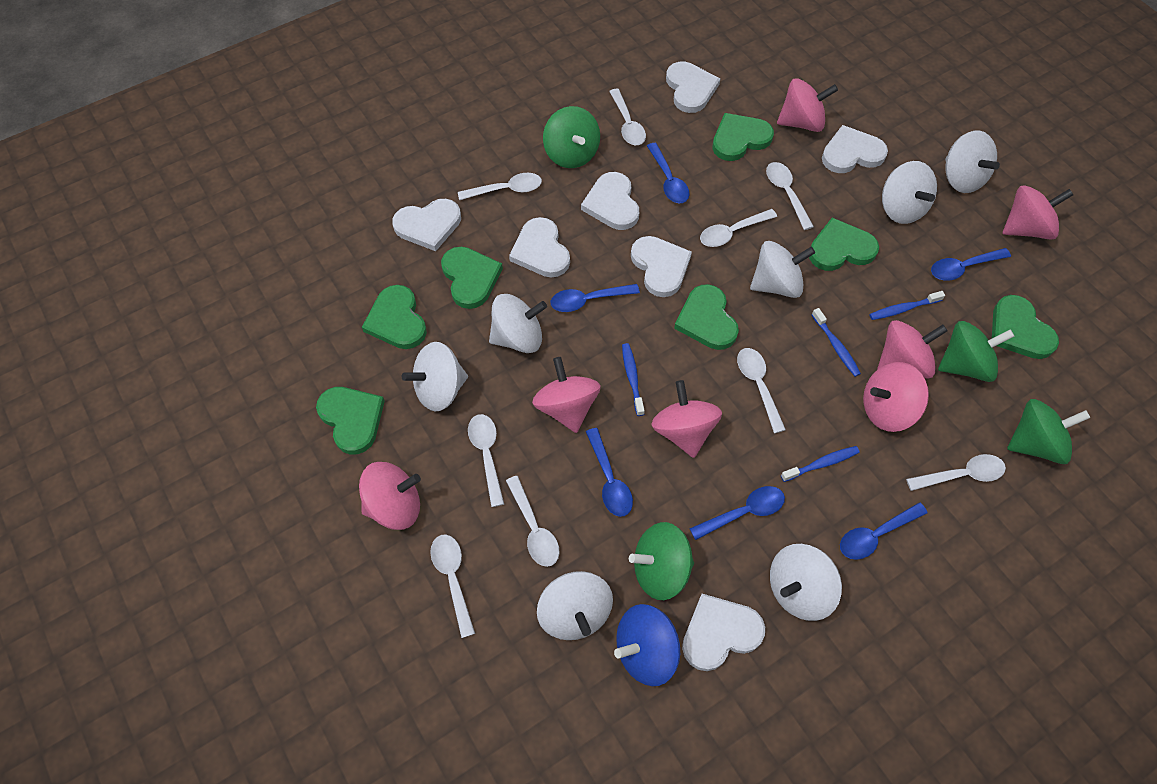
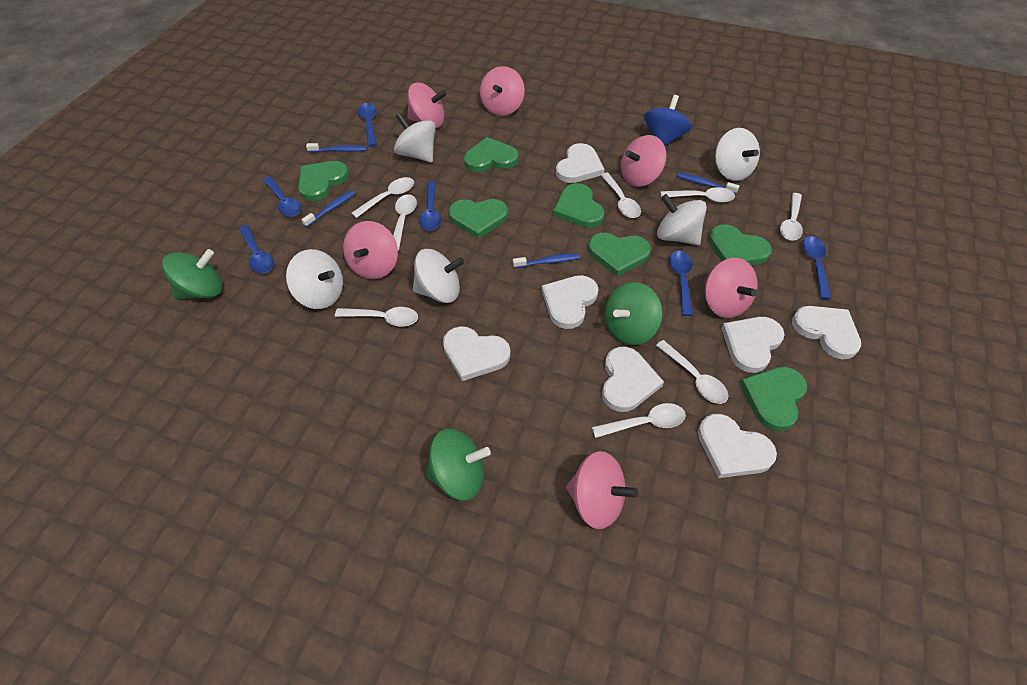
green spinning top: 4 -> 3
pink spinning top: 7 -> 6
white spinning top: 7 -> 5
white spoon: 9 -> 8

